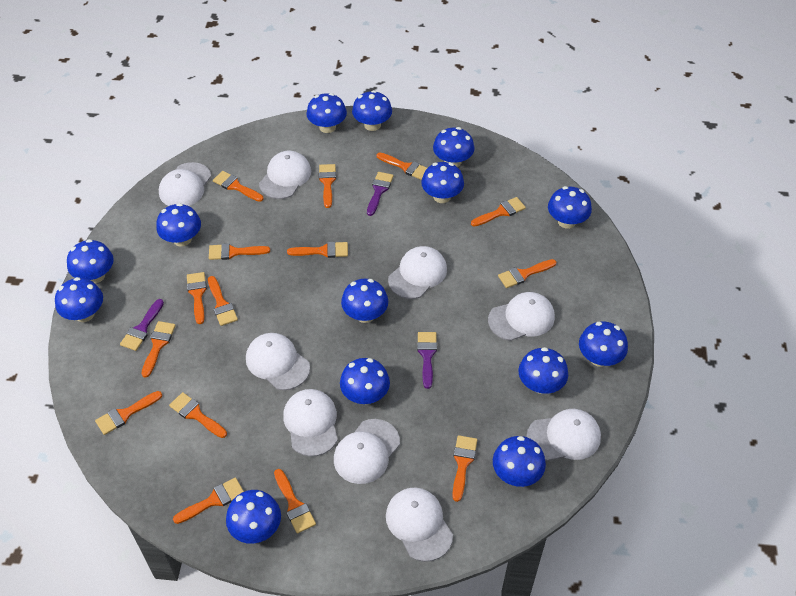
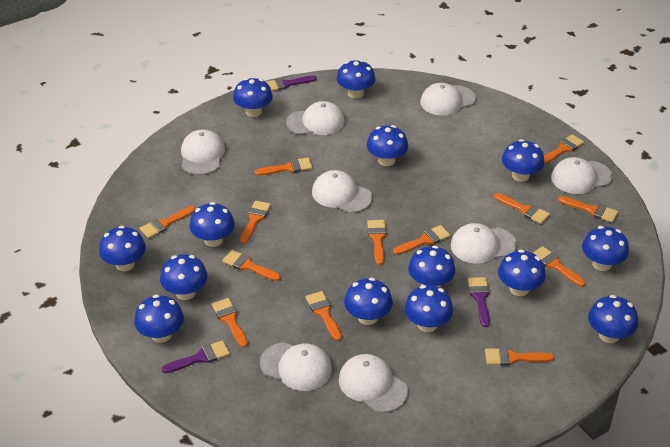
orange brush: 15 -> 13
white cap: 9 -> 8

